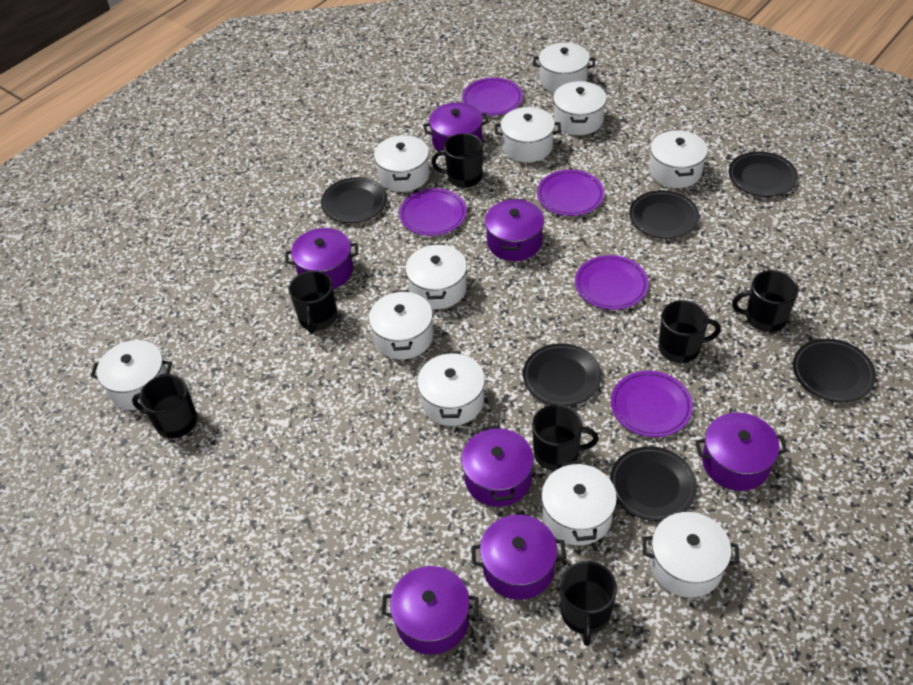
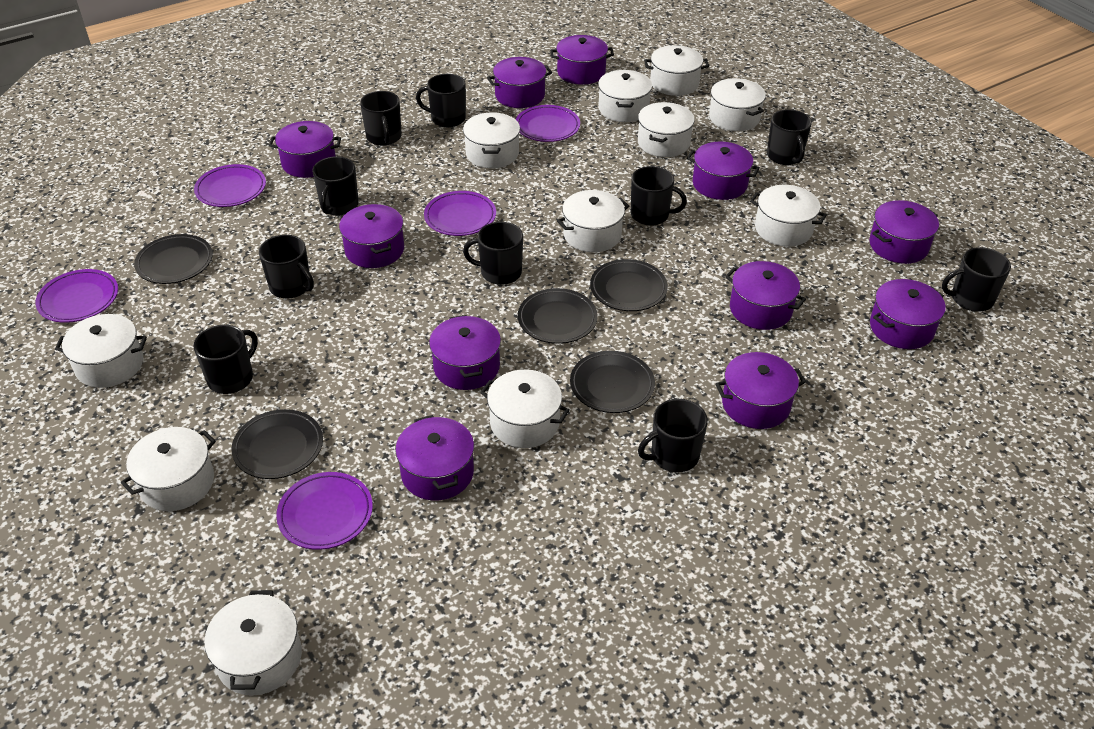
black mug: 7 -> 10
black plate: 6 -> 5
purple pot: 7 -> 11

